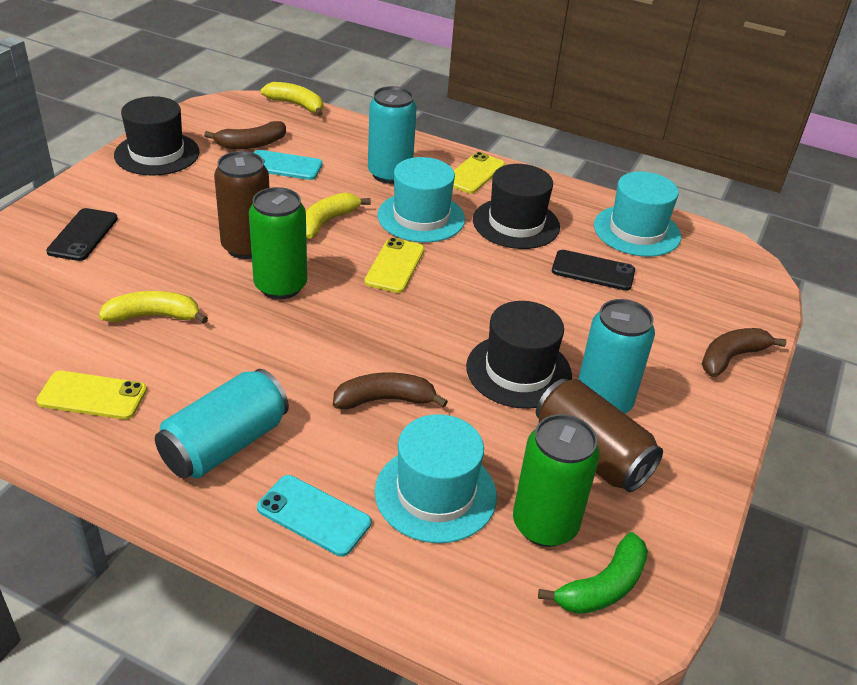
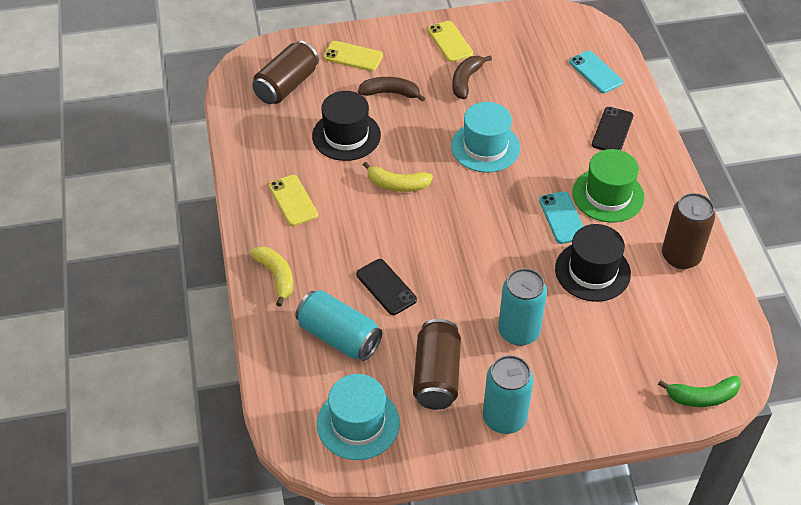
black hat: 3 -> 2
brown banana: 3 -> 2
brown can: 2 -> 3
green can: 2 -> 0
green hat: 0 -> 1
turquoise hat: 3 -> 2
yellow banana: 3 -> 2

